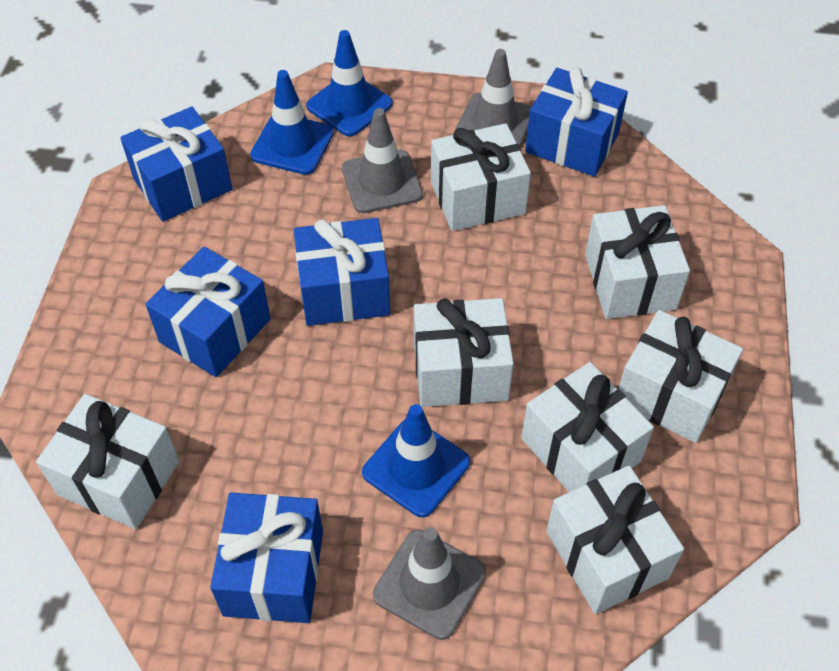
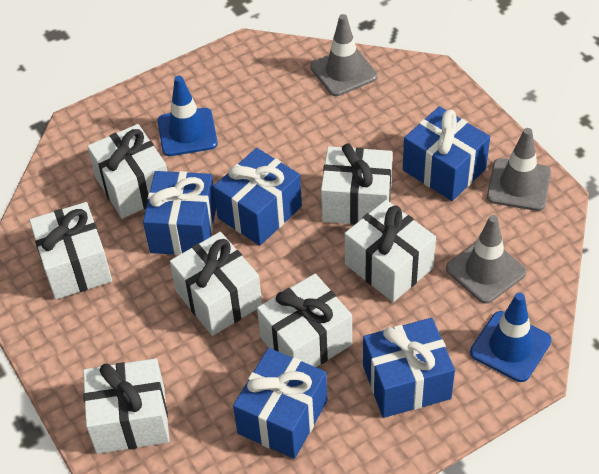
blue traffic cone: 3 -> 2

